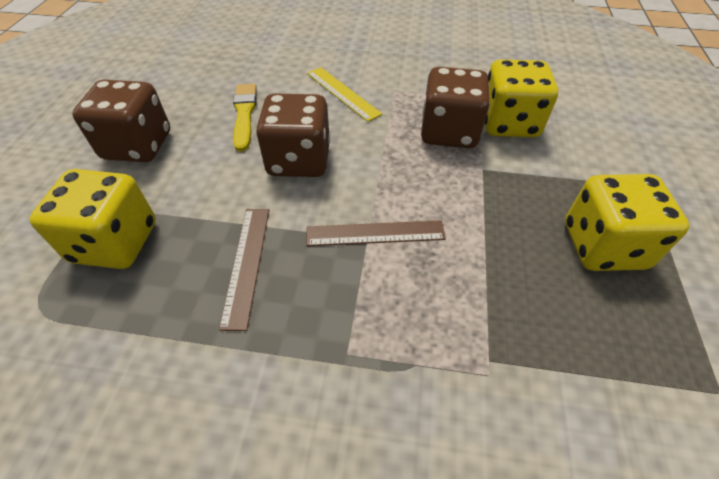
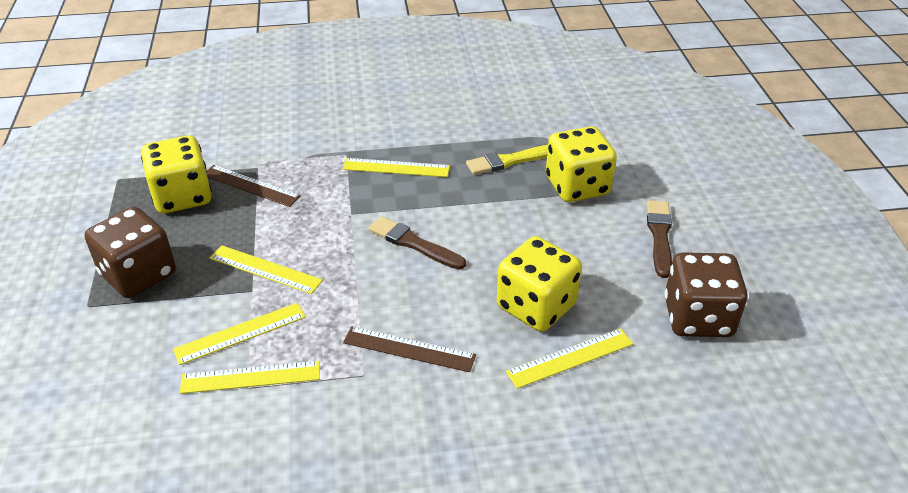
brown brush: 0 -> 2
brown dice: 3 -> 2
yellow ruler: 1 -> 5

